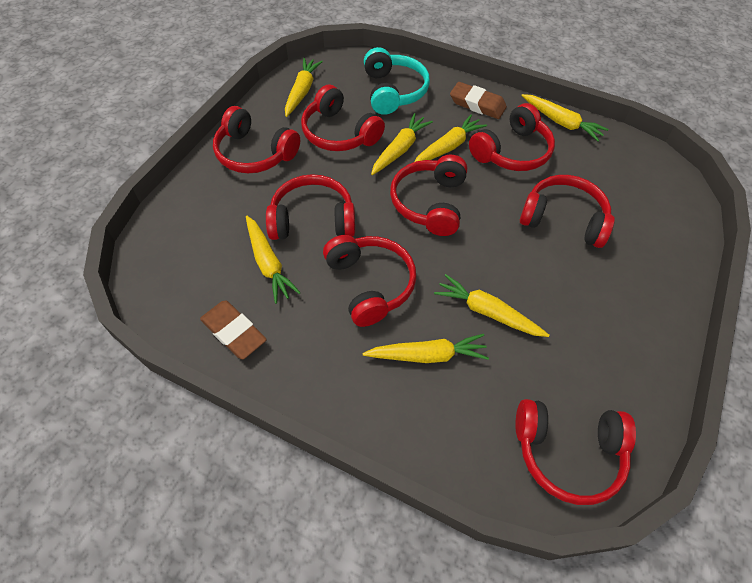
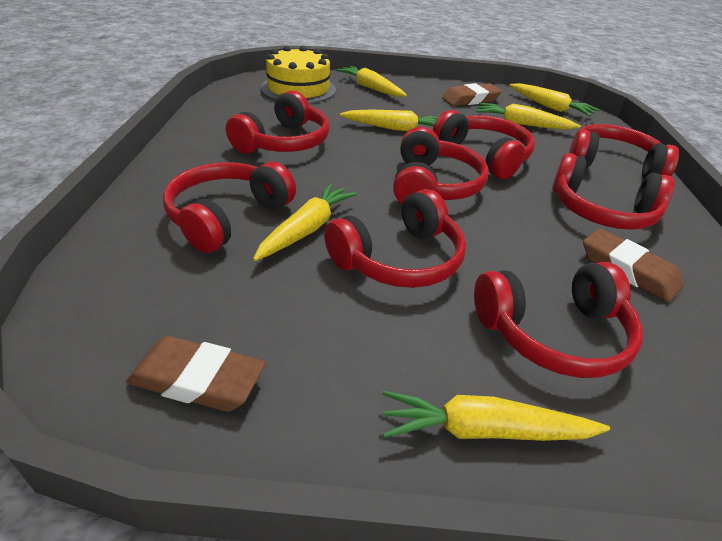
brown eraser: 2 -> 3
turquoise headphones: 1 -> 0
yellow cake: 0 -> 1
yellow carrot: 7 -> 6

